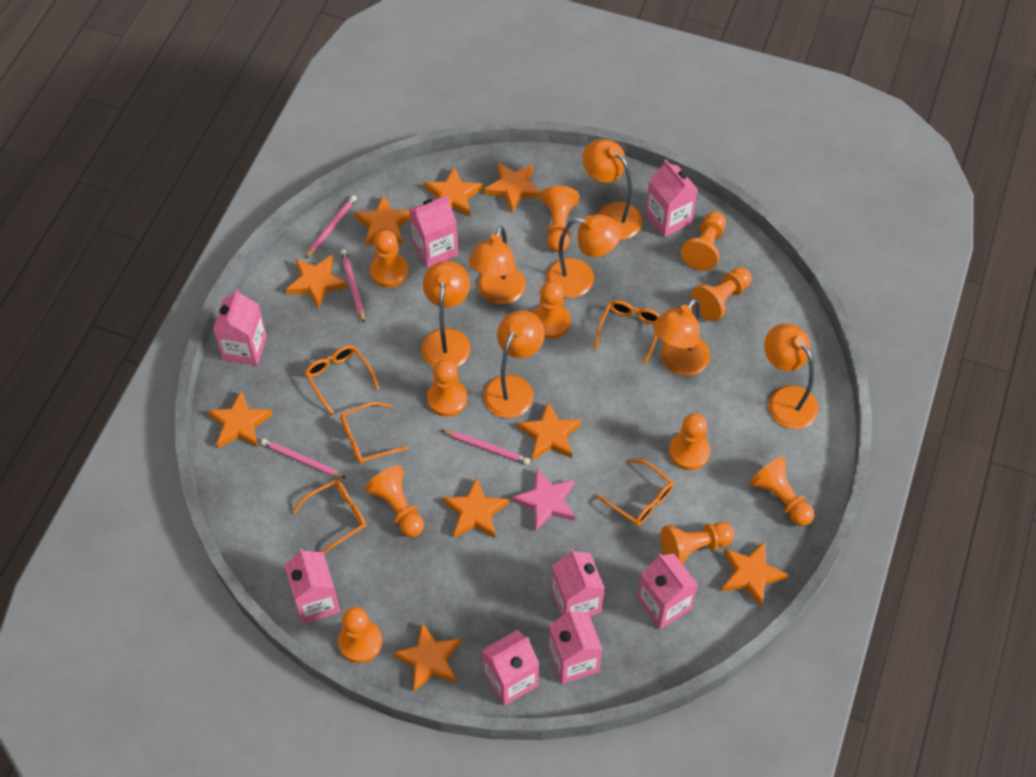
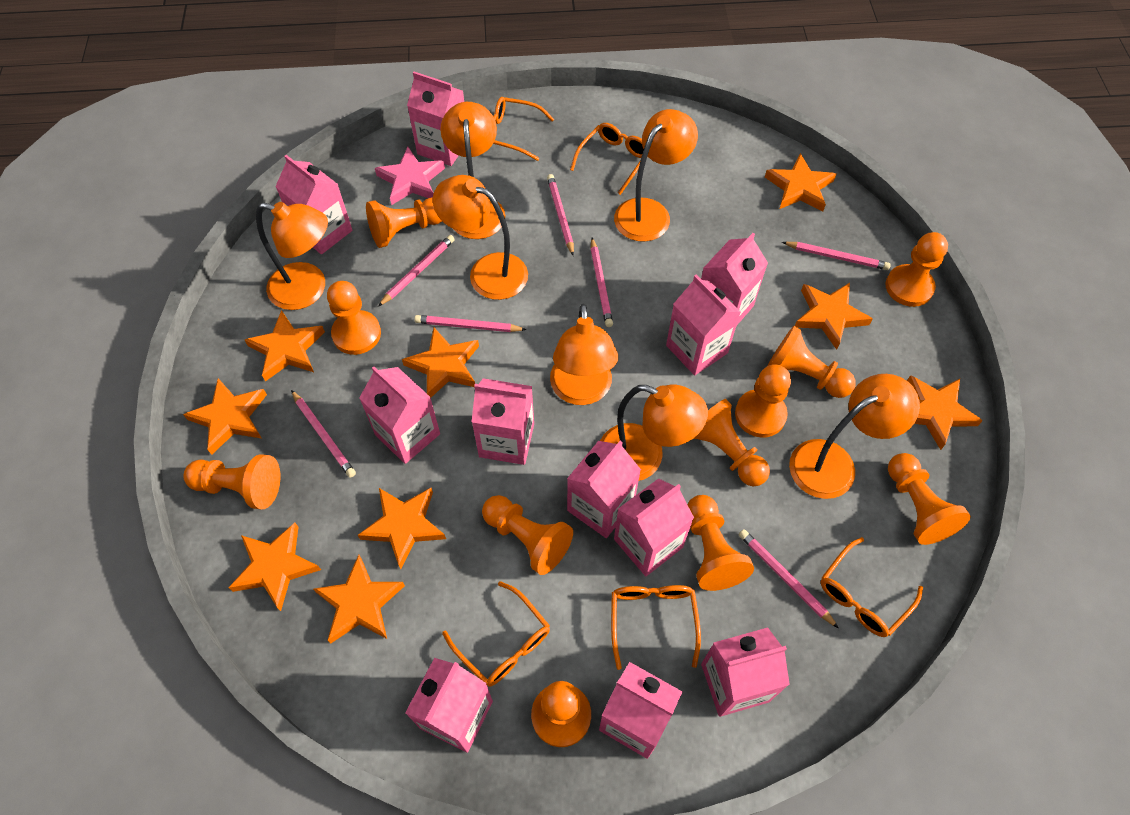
pink carton: 8 -> 11
pink pencil: 4 -> 7

